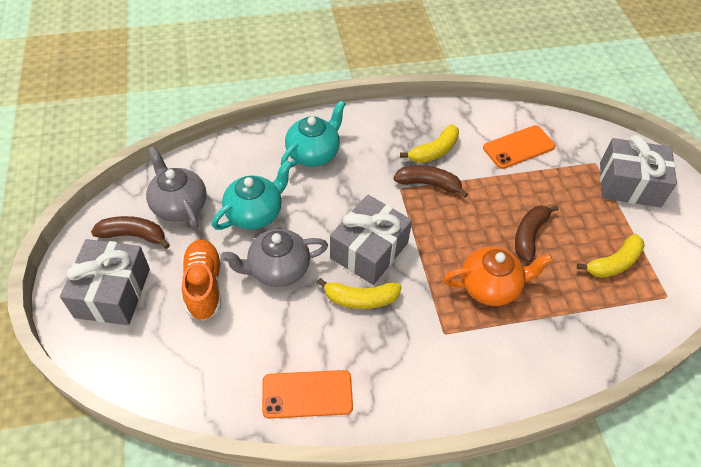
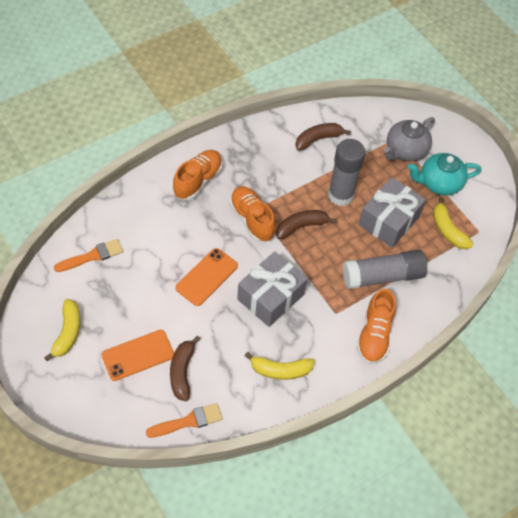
grey gift: 3 -> 2
grey glue stick: 0 -> 2
grey teapot: 2 -> 1
orange brush: 0 -> 2
orange shoe: 1 -> 3
orange teapot: 1 -> 0
turquoise teapot: 2 -> 1

